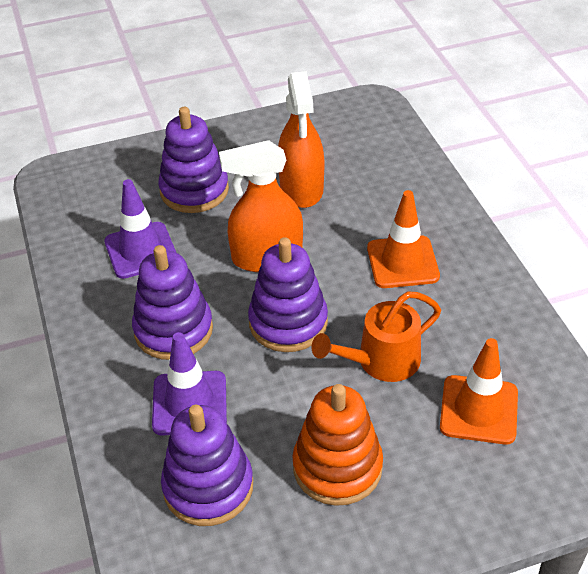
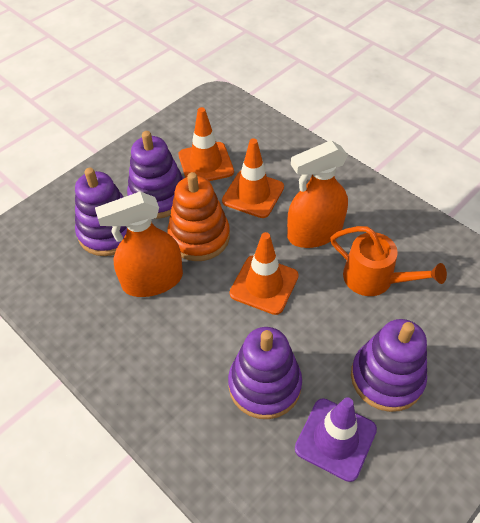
orange traffic cone: 2 -> 3
purple traffic cone: 2 -> 1

